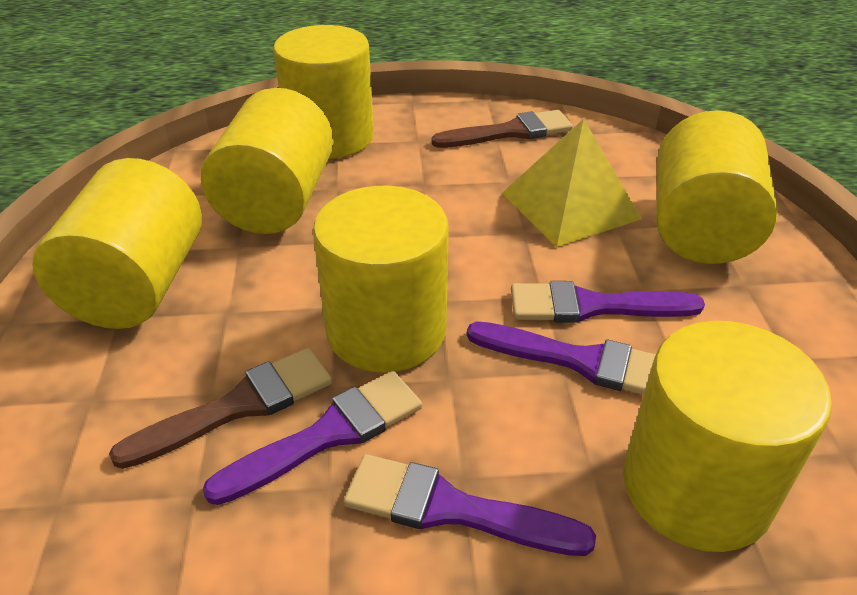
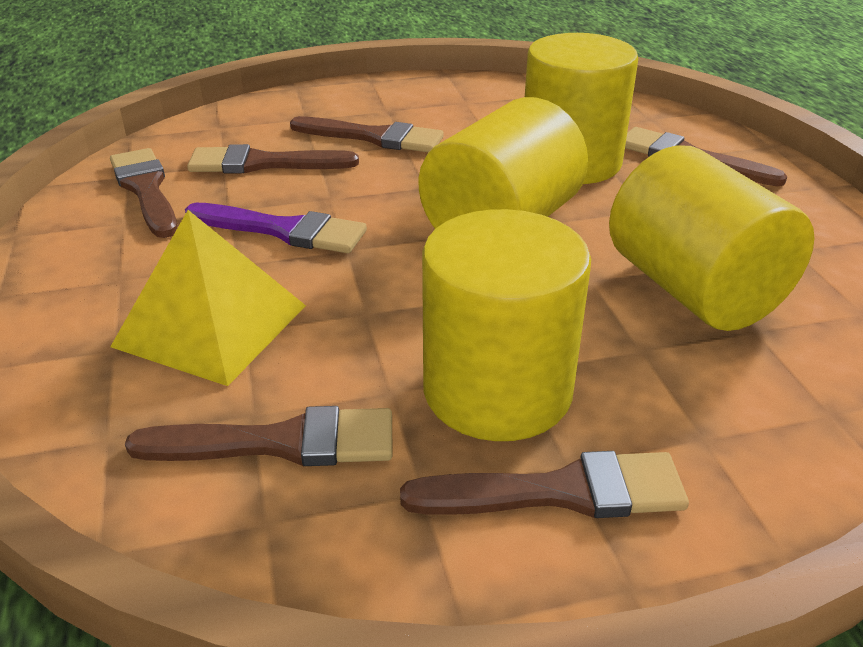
brown brush: 2 -> 6
purple brush: 4 -> 1
yellow cylinder: 6 -> 4

